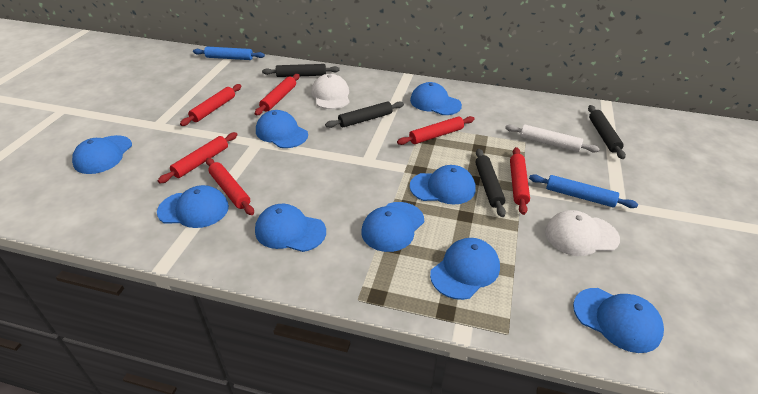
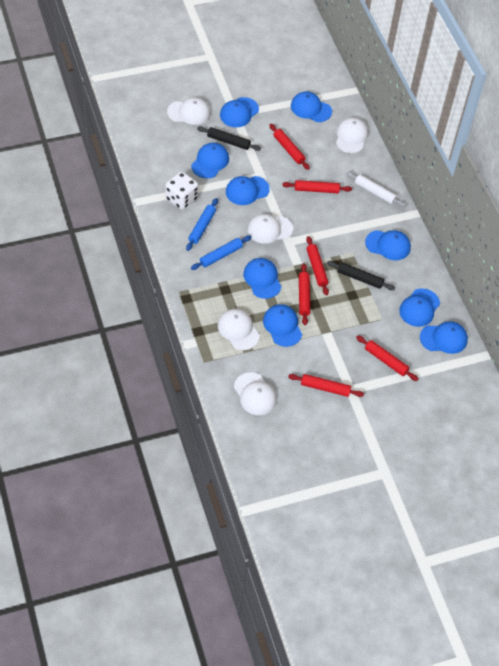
black rolling pin: 4 -> 2
white cap: 2 -> 5
white dice: 0 -> 1

